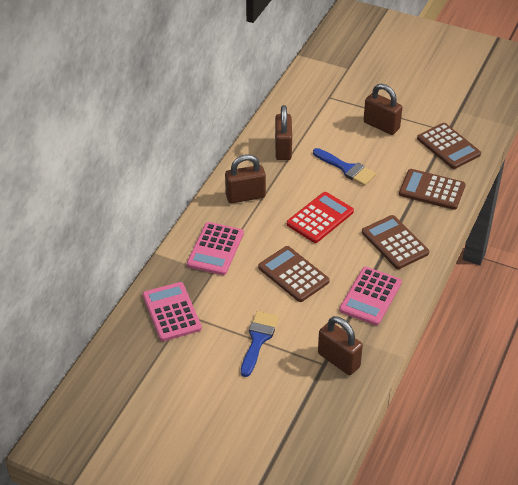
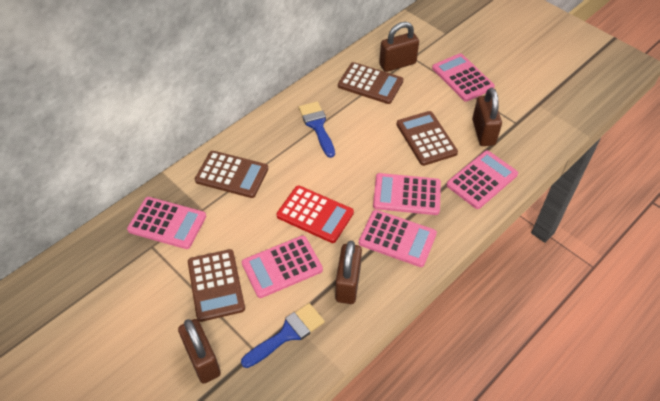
pink calculator: 3 -> 6

